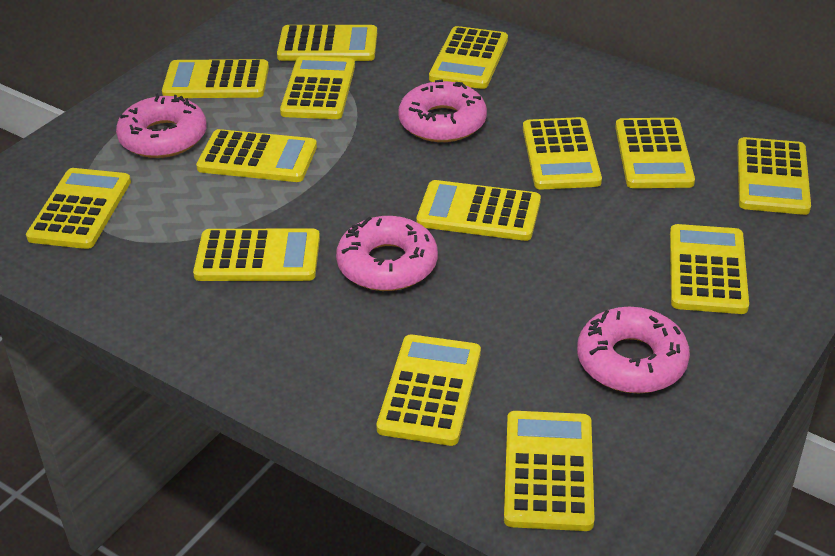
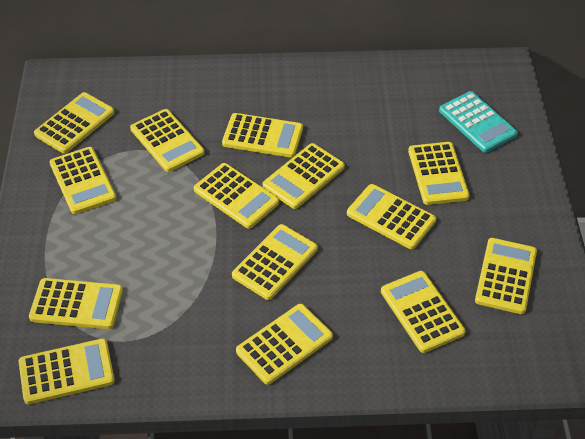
pink donut: 4 -> 0
turquoise calculator: 0 -> 1

